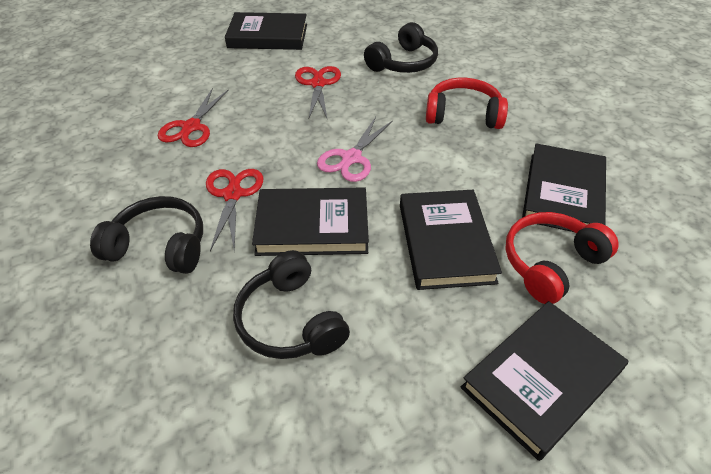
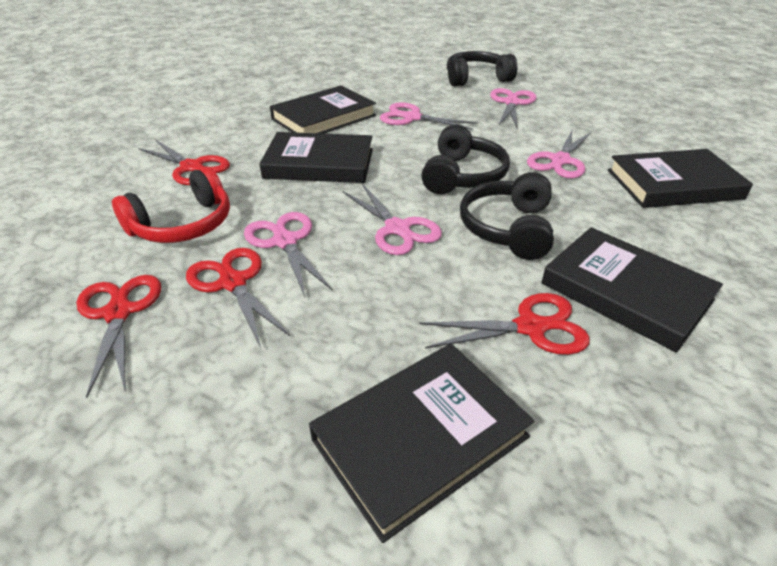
pink scissors: 1 -> 5
red headphones: 2 -> 1
red scissors: 3 -> 4

